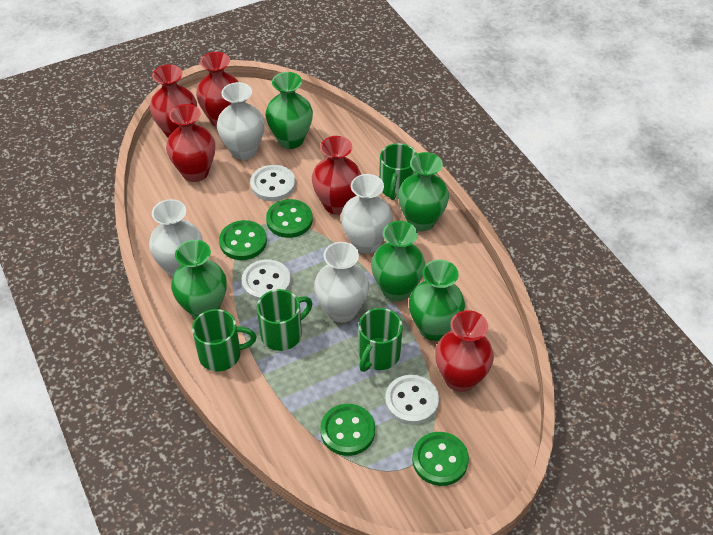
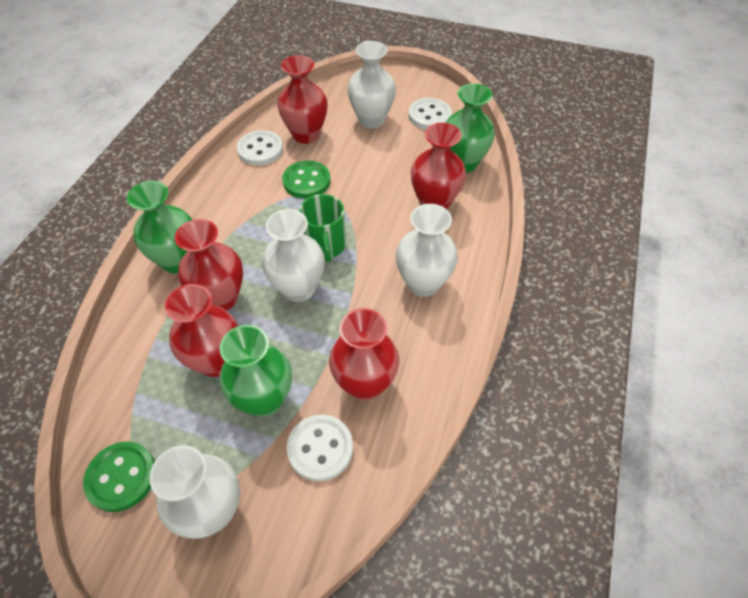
green button: 4 -> 2
green mug: 4 -> 1
green vase: 5 -> 3

